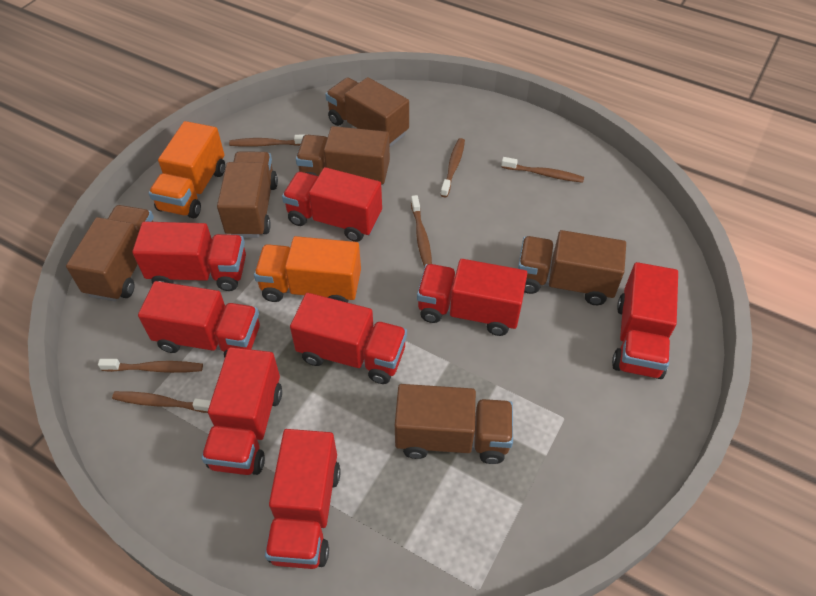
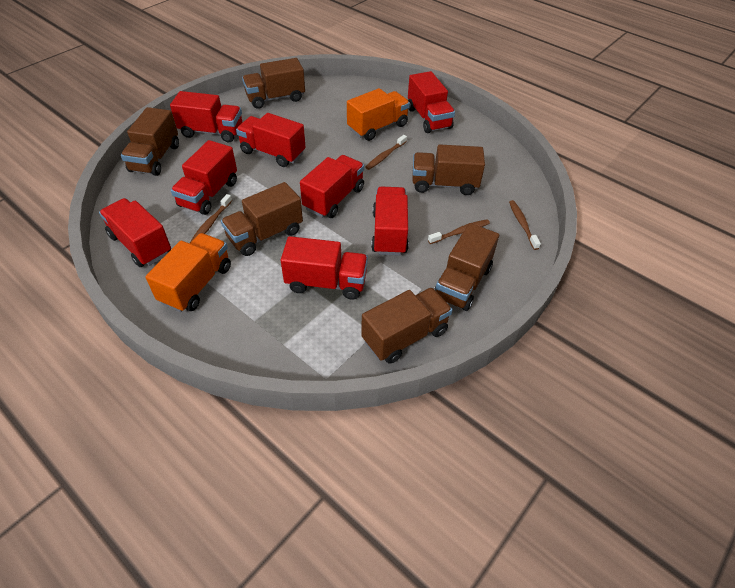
brown toothbrush: 6 -> 4

